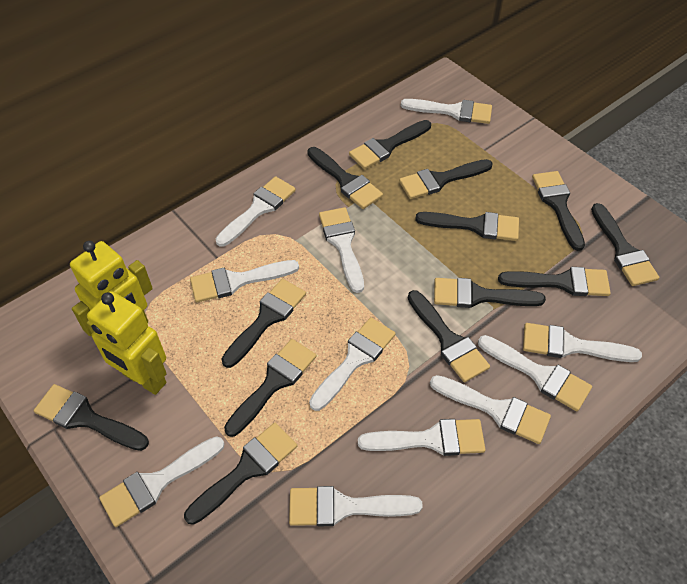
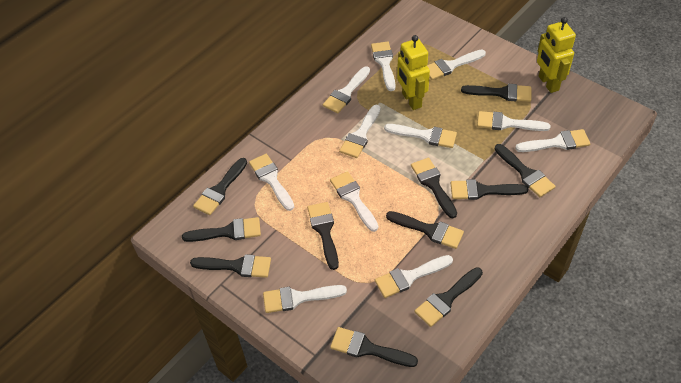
black brush: 13 -> 11

